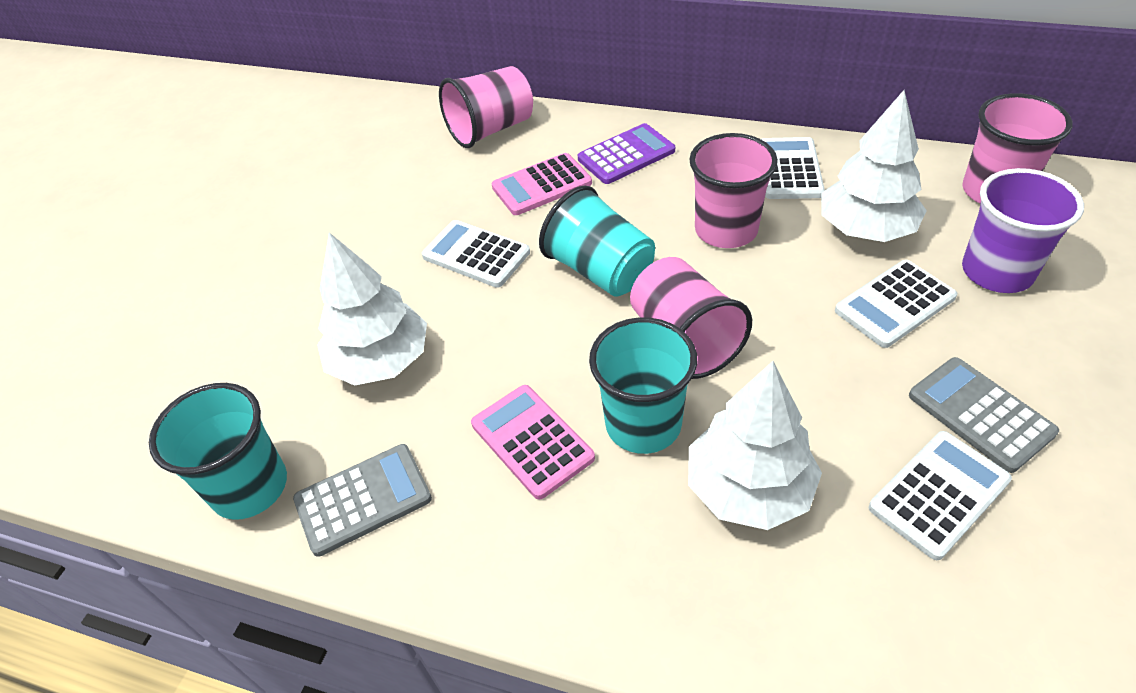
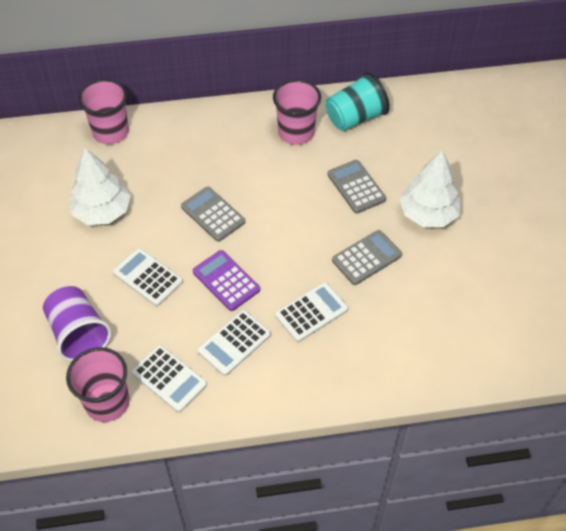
grey calculator: 2 -> 3
pink calculator: 2 -> 0
pink cup: 4 -> 3
turquoise cup: 3 -> 1
white tree: 3 -> 2

